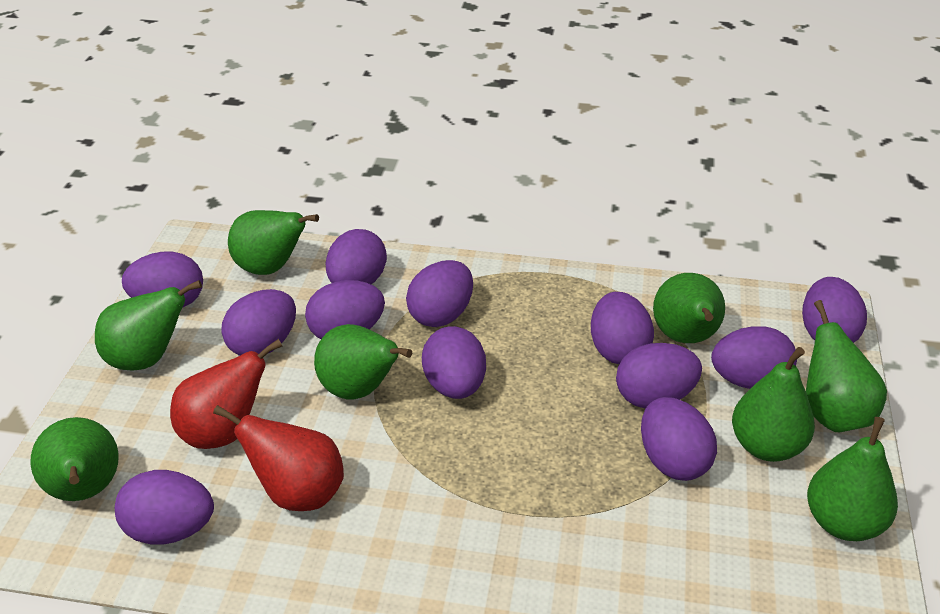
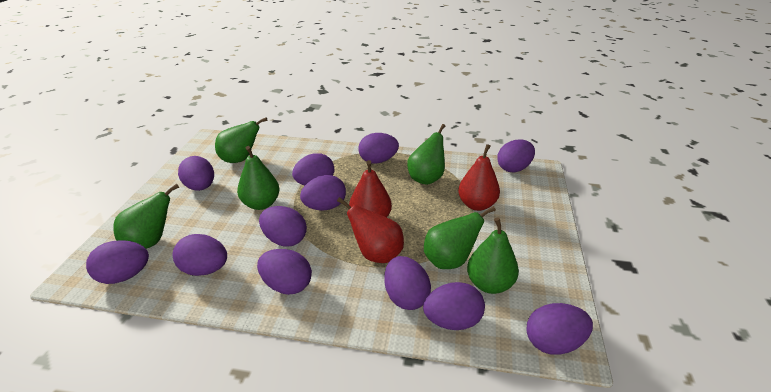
green pear: 8 -> 6
red pear: 2 -> 3

